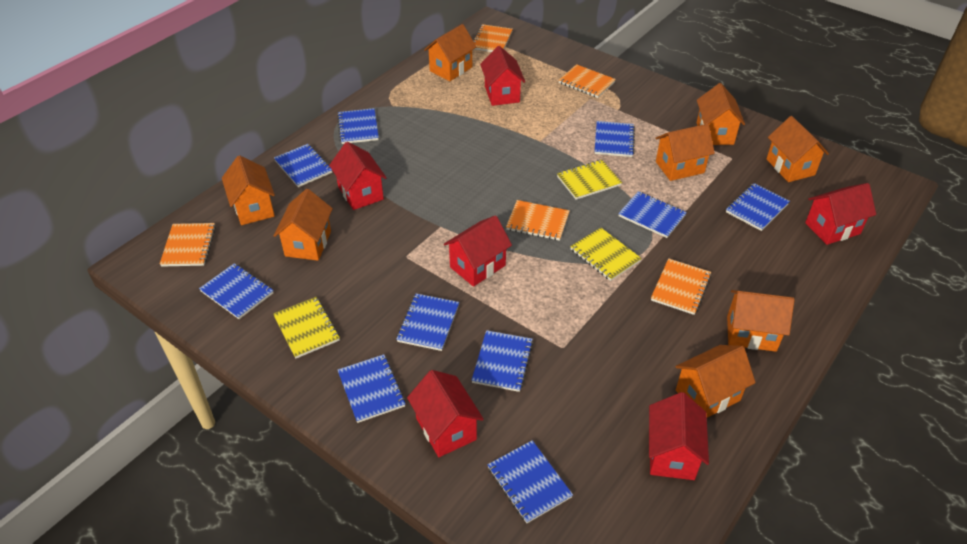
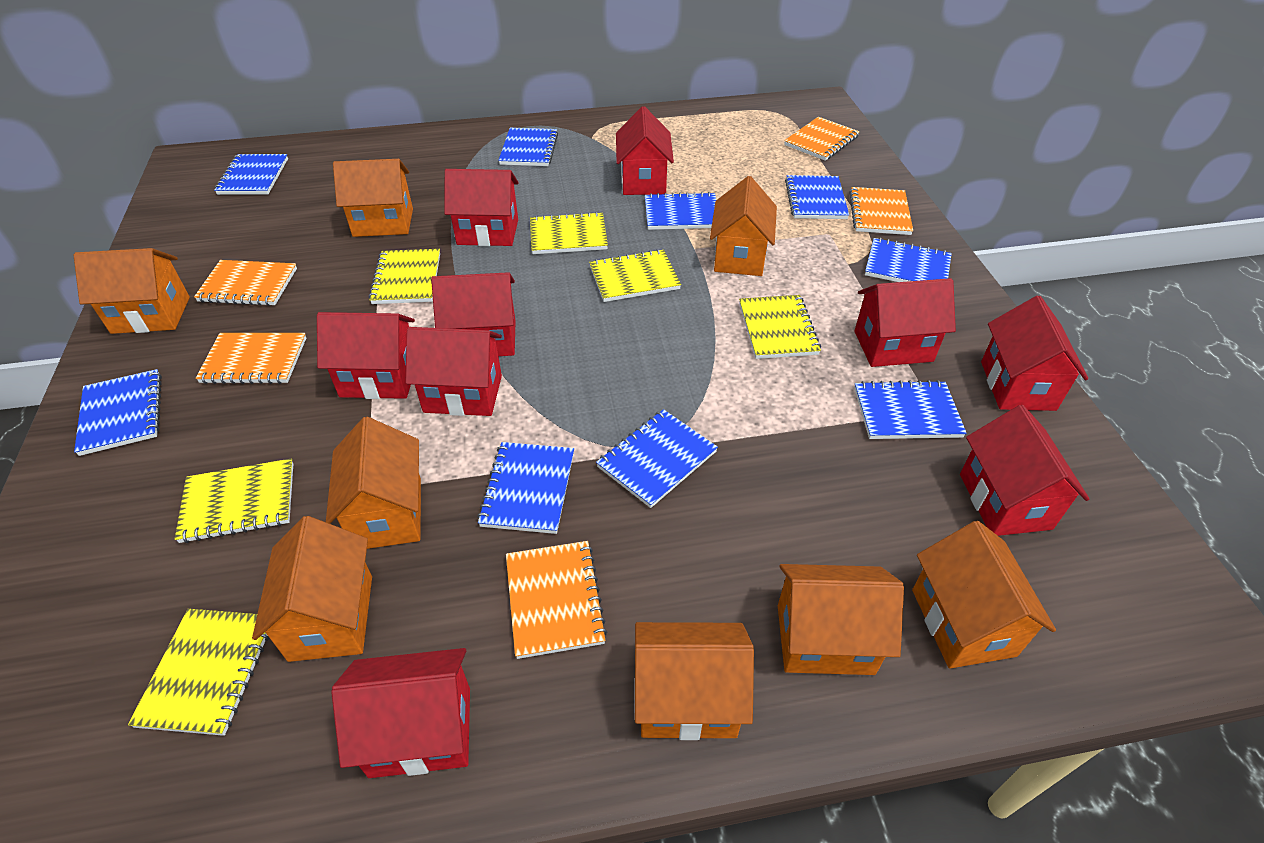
blue notebook: 10 -> 9
red house: 6 -> 9
yellow notebook: 3 -> 6

